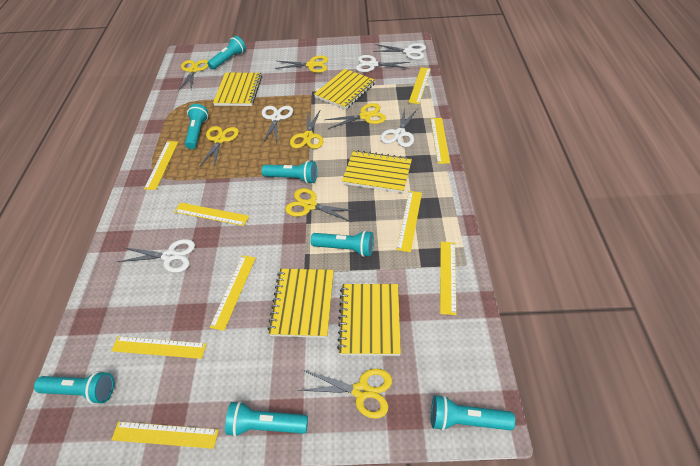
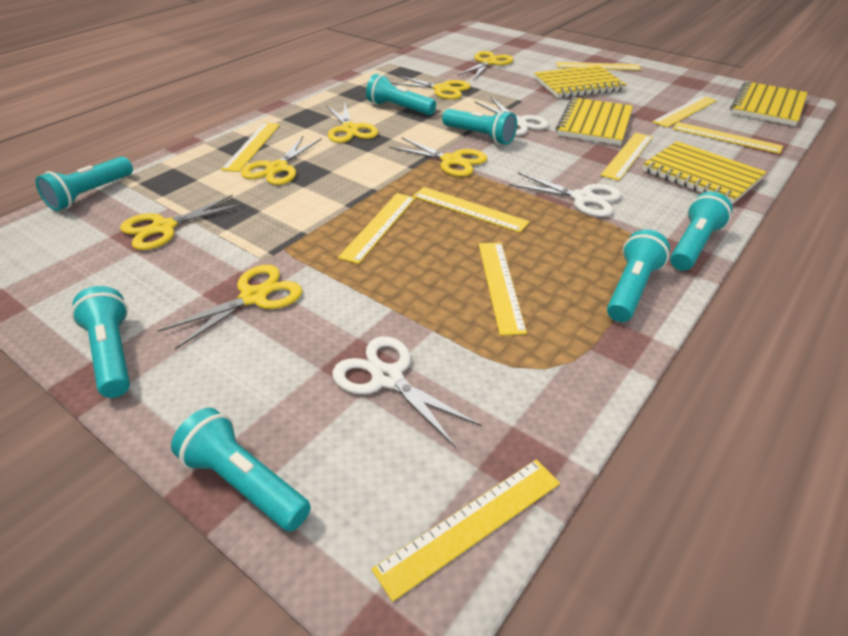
white scissors: 5 -> 3
yellow notebook: 5 -> 4

